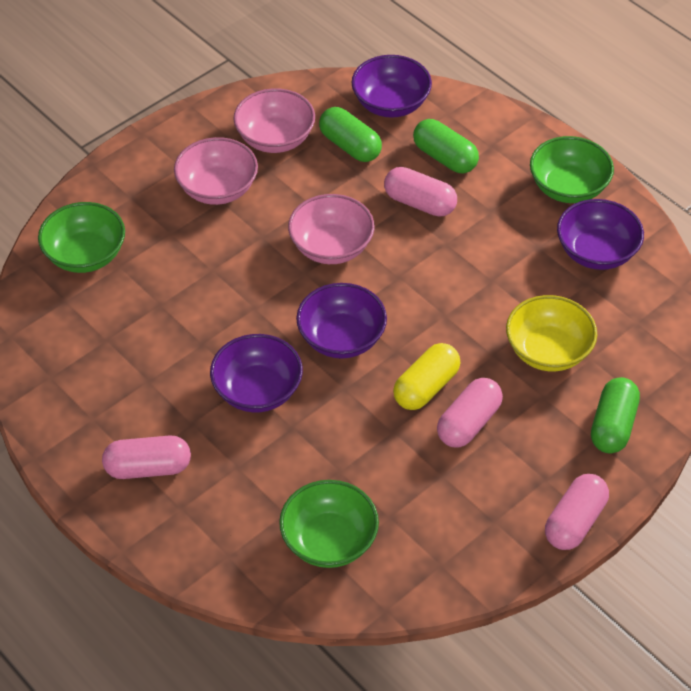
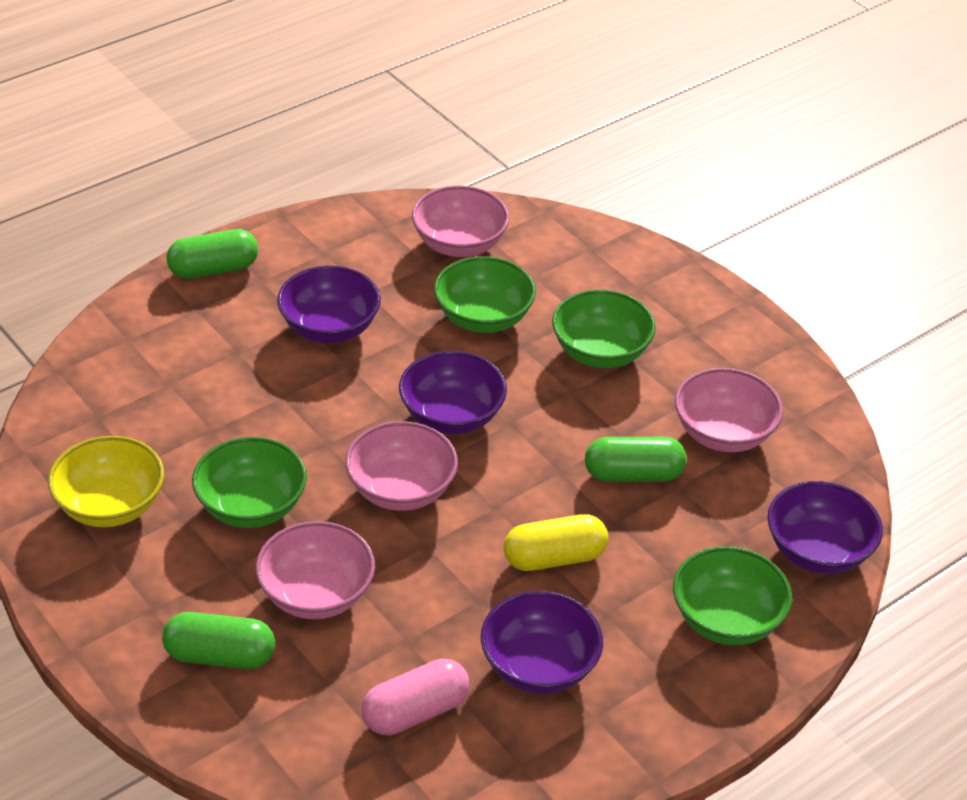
green bowl: 3 -> 4
pink bowl: 3 -> 4
pink capsule: 4 -> 1

